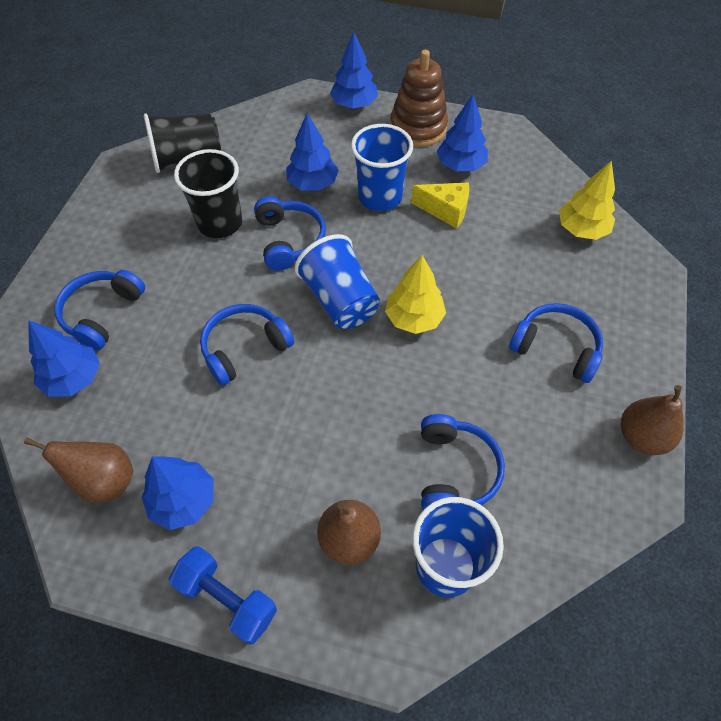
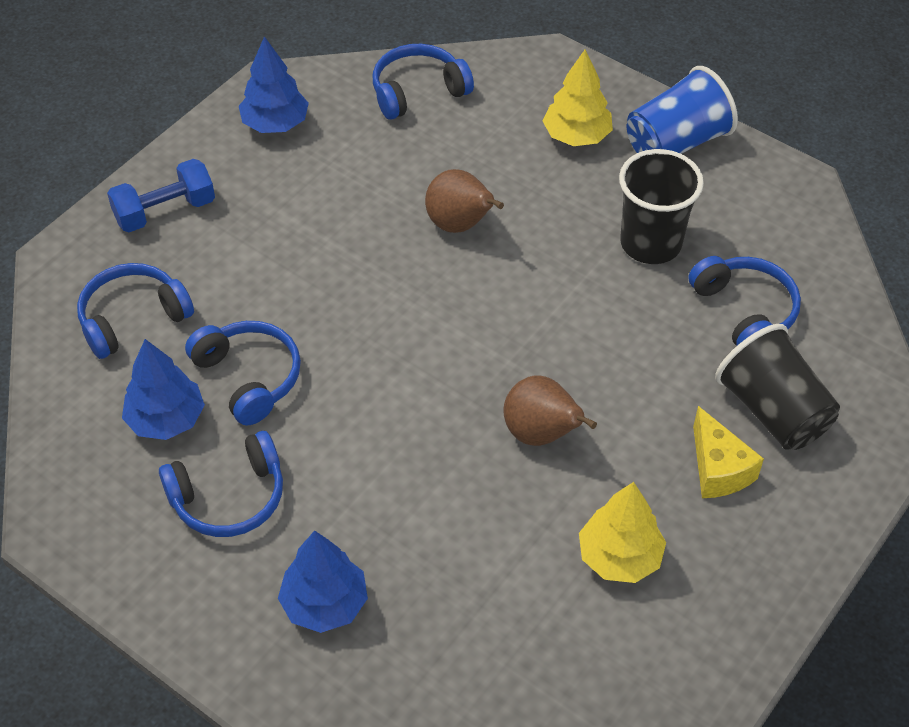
blue cup: 3 -> 1
blue tree: 5 -> 3
brown pear: 3 -> 2
brown stacking toy: 1 -> 0

